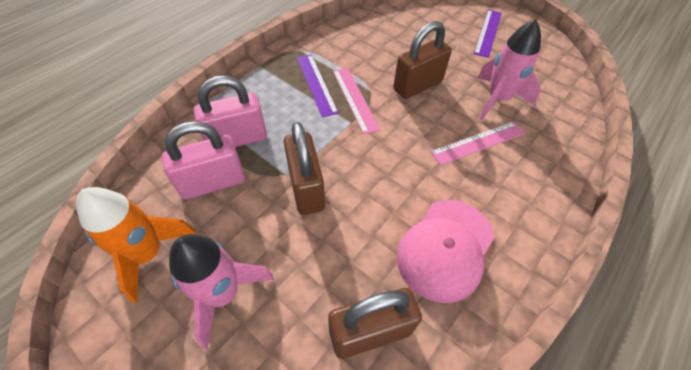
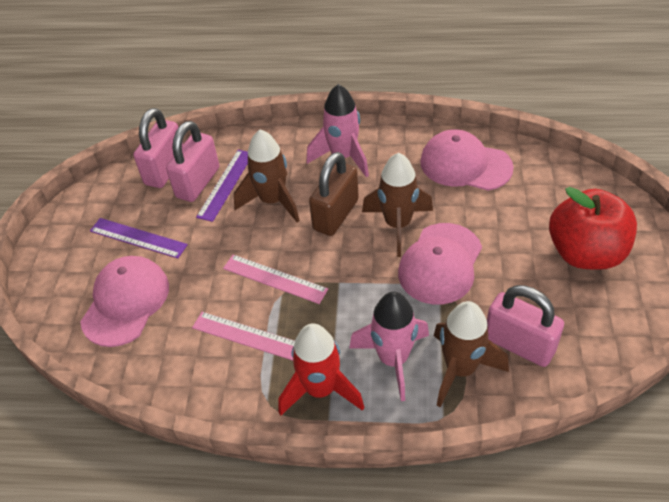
brown padlock: 3 -> 1
brown rocket: 0 -> 3
orange rocket: 1 -> 0
pink cap: 1 -> 3
pink padlock: 2 -> 3
red apple: 0 -> 1
red rocket: 0 -> 1

